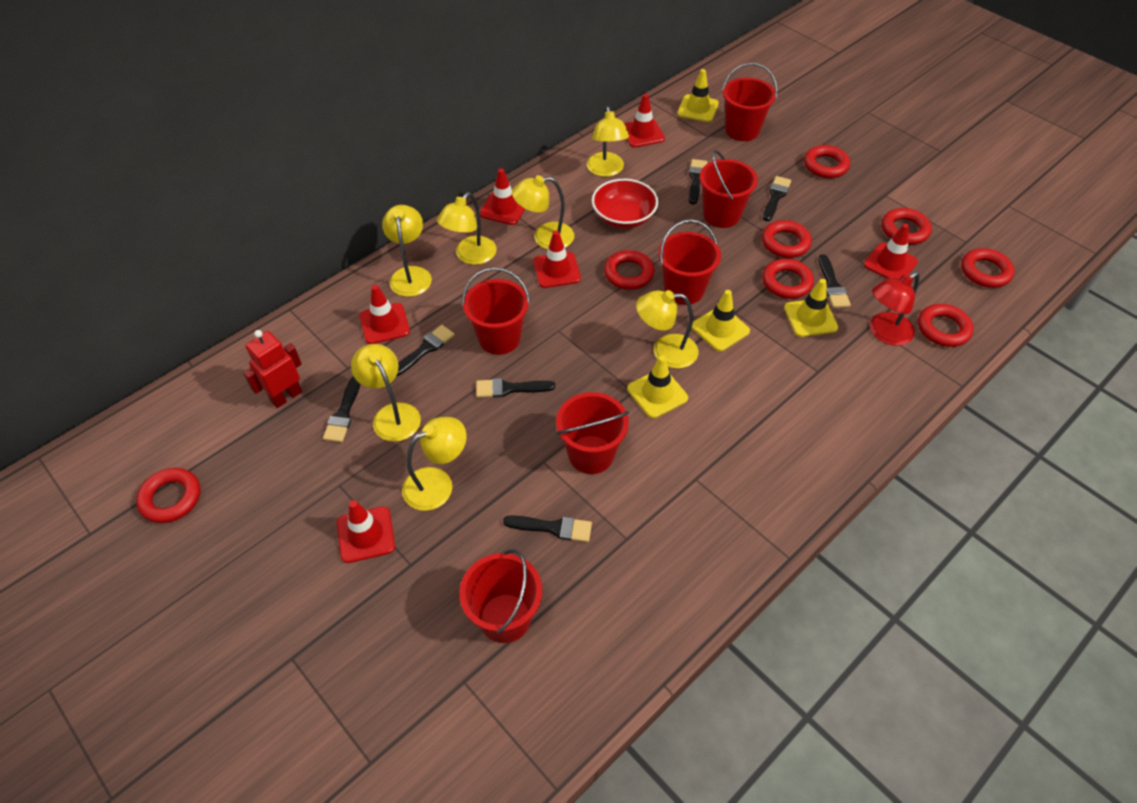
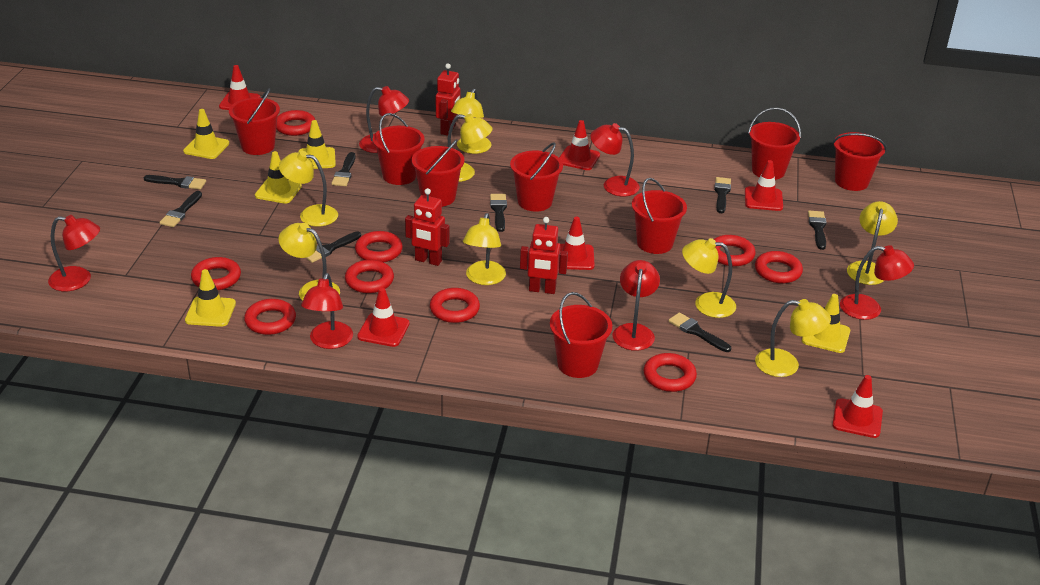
black brush: 7 -> 8
red bowl: 1 -> 0
red bucket: 6 -> 8
red lamp: 1 -> 6
red ring: 8 -> 9
red robot: 1 -> 3
yellow lamp: 7 -> 8
yellow traffic cone: 4 -> 5

